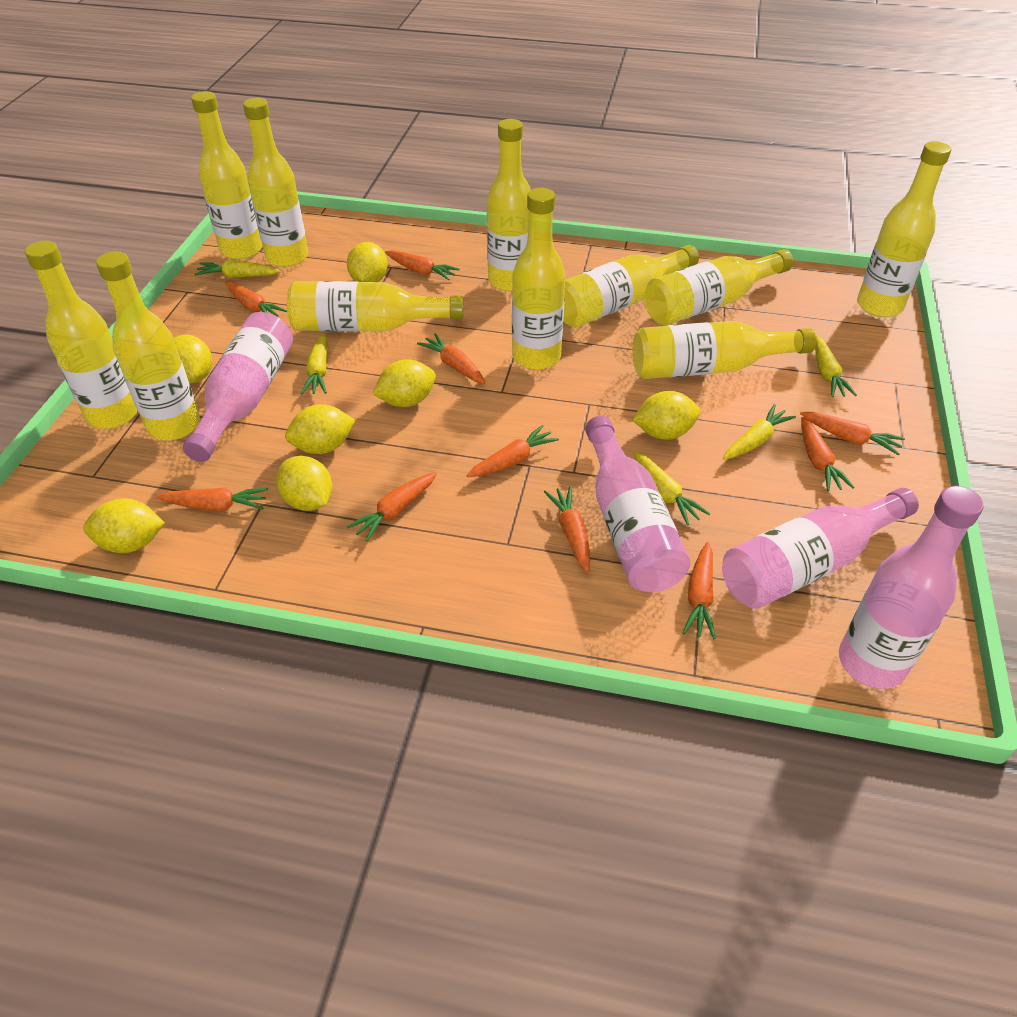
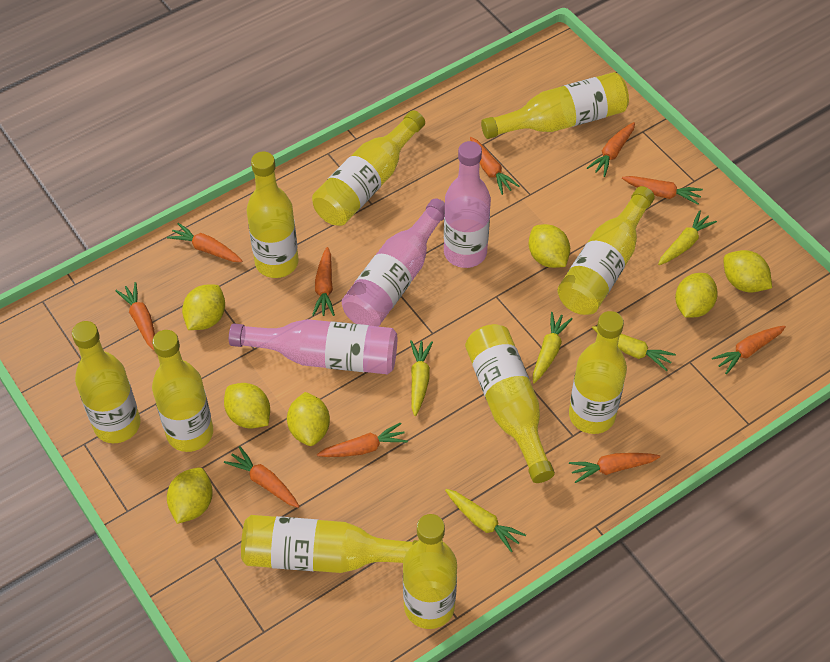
pink bottle: 4 -> 3
yellow bottle: 11 -> 10

